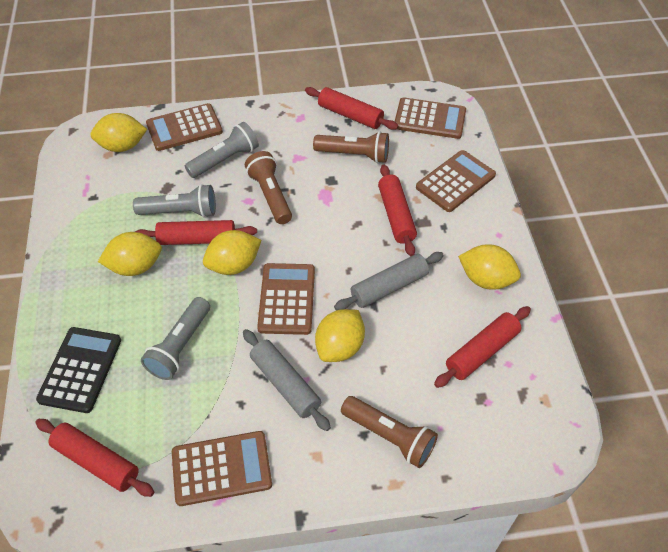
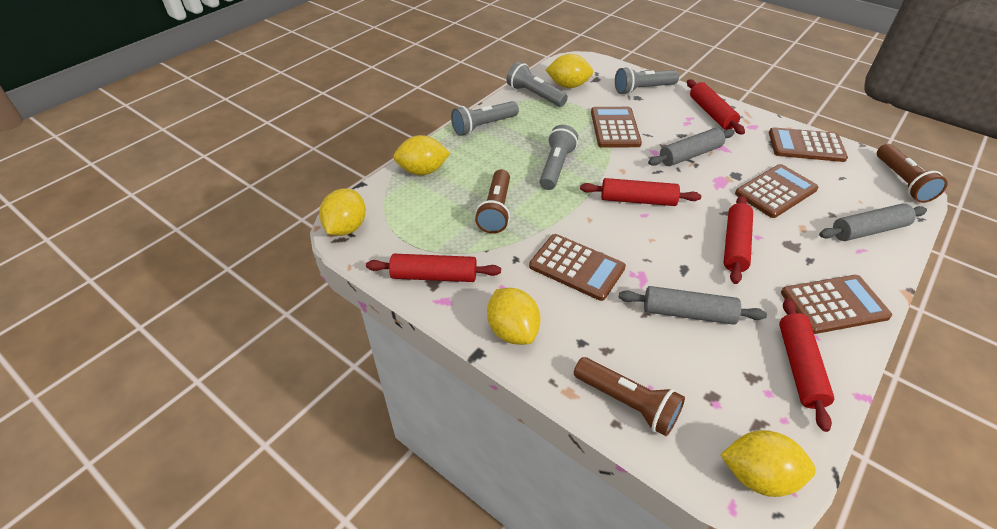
black calculator: 1 -> 0
grey flashlight: 3 -> 4
grey rolling pin: 2 -> 3

